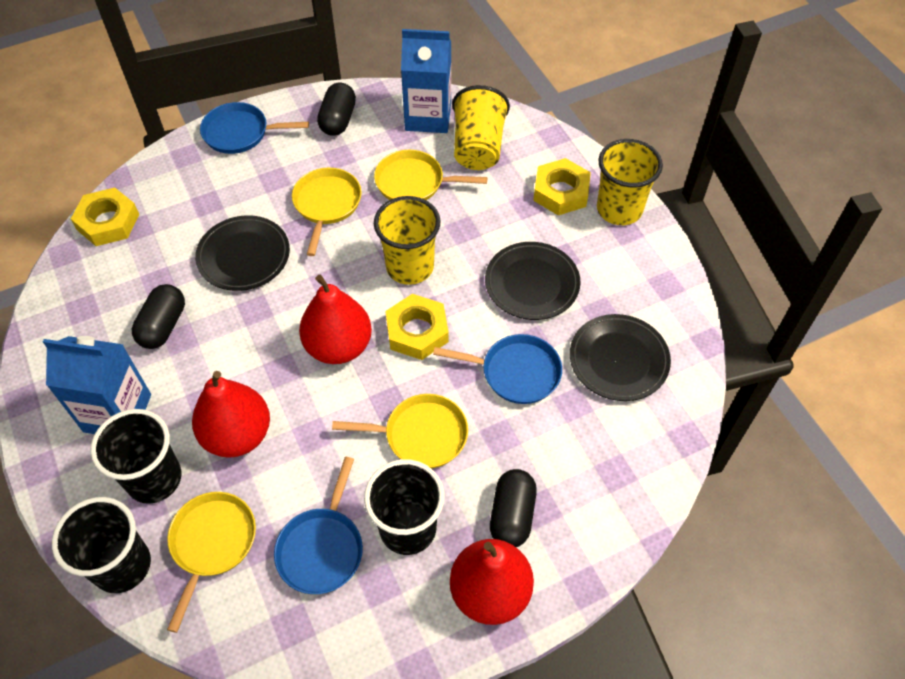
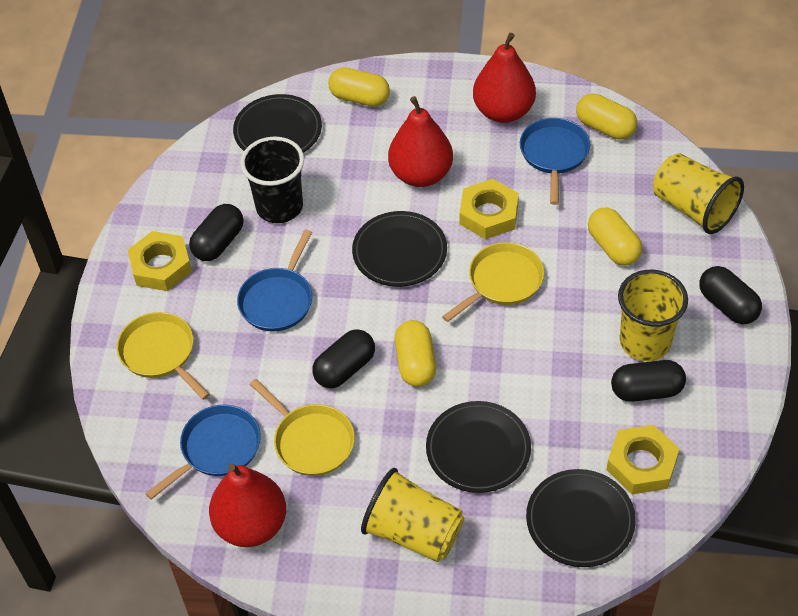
black capsule: 3 -> 4
black cup: 3 -> 1
black plate: 3 -> 4
blue carton: 2 -> 0
yellow capsule: 0 -> 4
yellow pan: 4 -> 3

